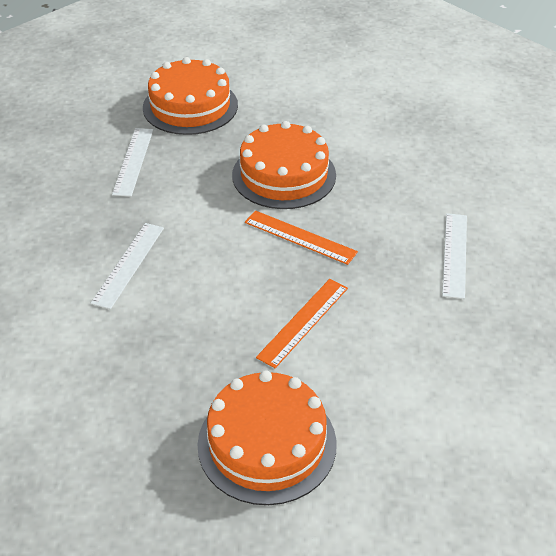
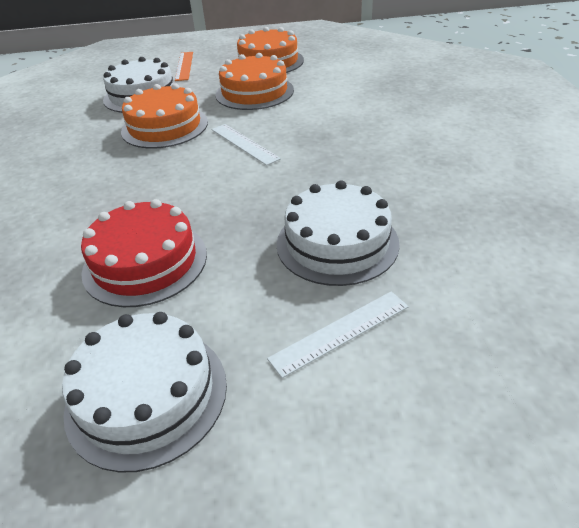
orange ruler: 2 -> 1
red cake: 0 -> 1
white cake: 0 -> 3
white ruler: 3 -> 2

